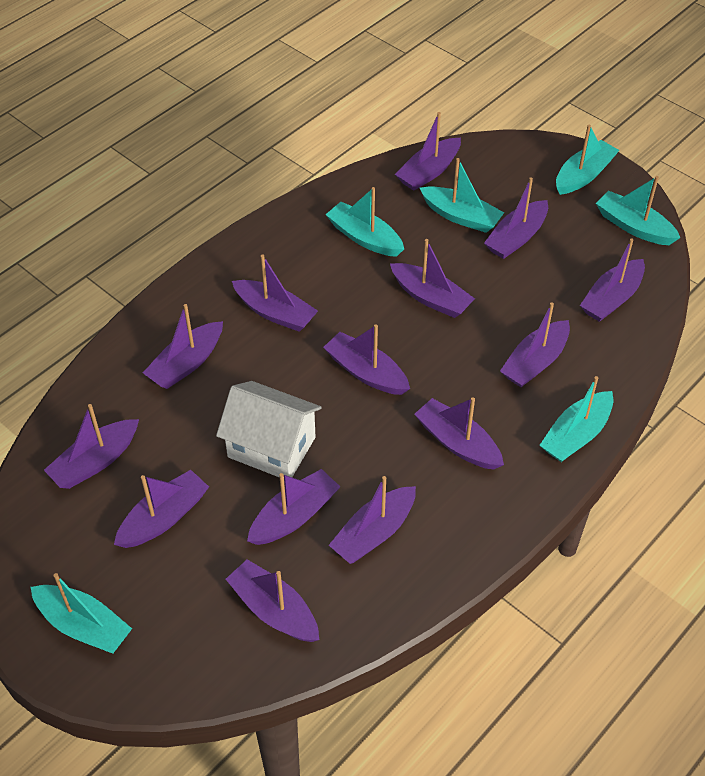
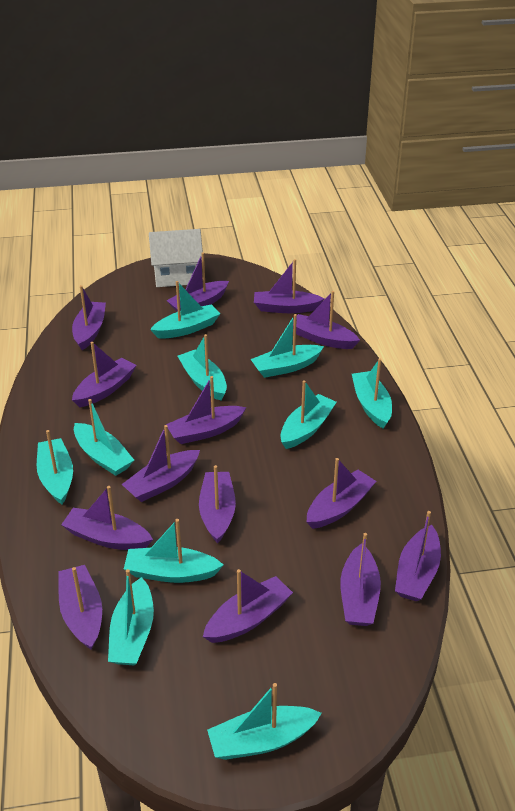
turquoise boat: 6 -> 10

